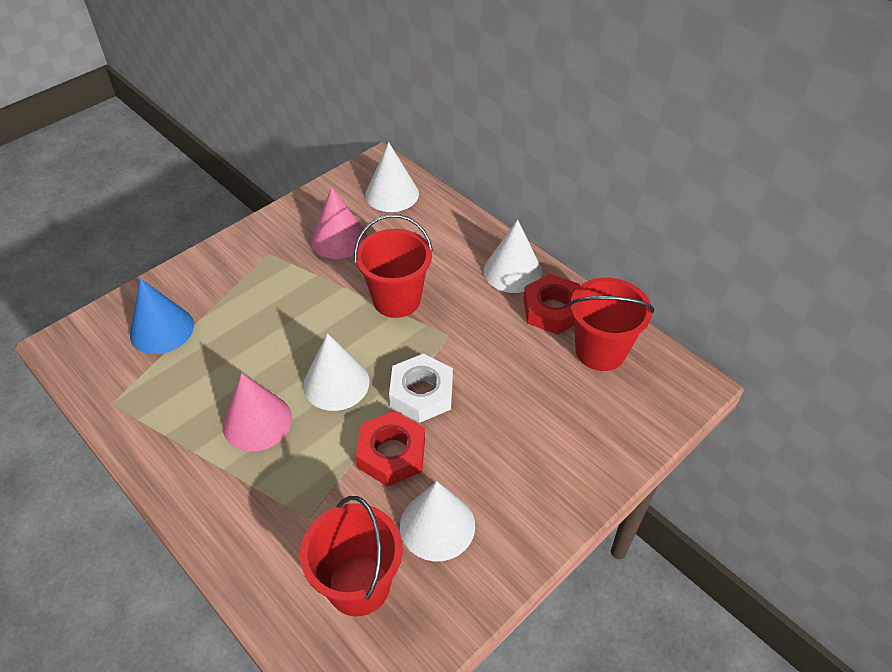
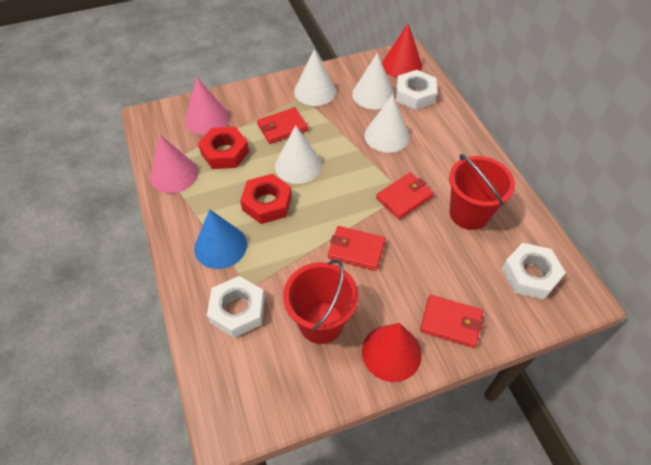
red bucket: 3 -> 2
red cone: 0 -> 2
red wallet: 0 -> 4
white nut: 1 -> 3

